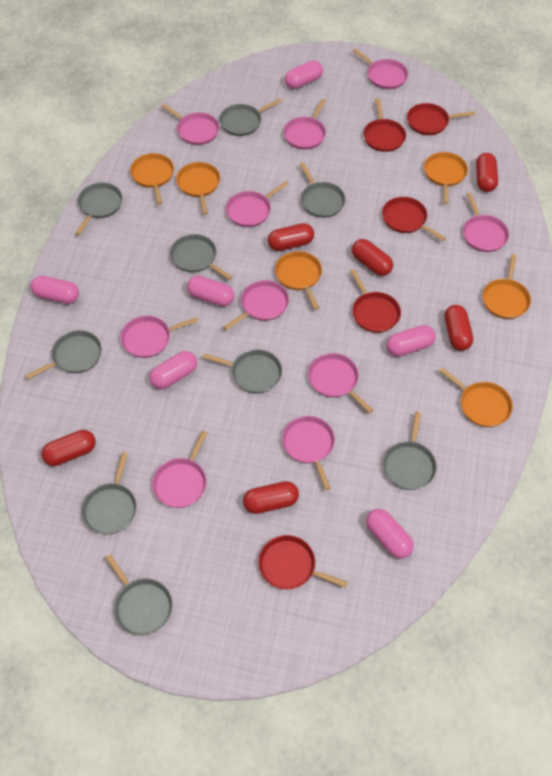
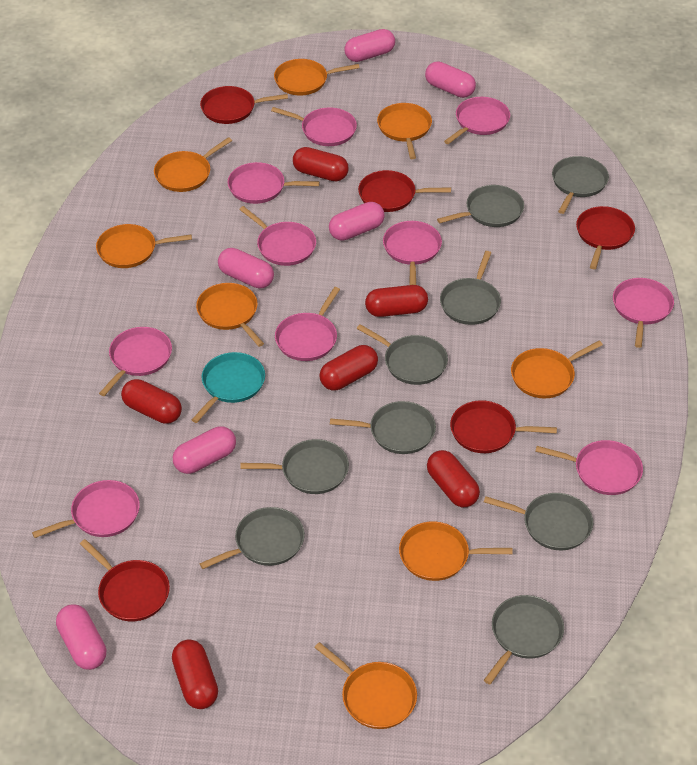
orange pan: 6 -> 8
turquoise pan: 0 -> 1

